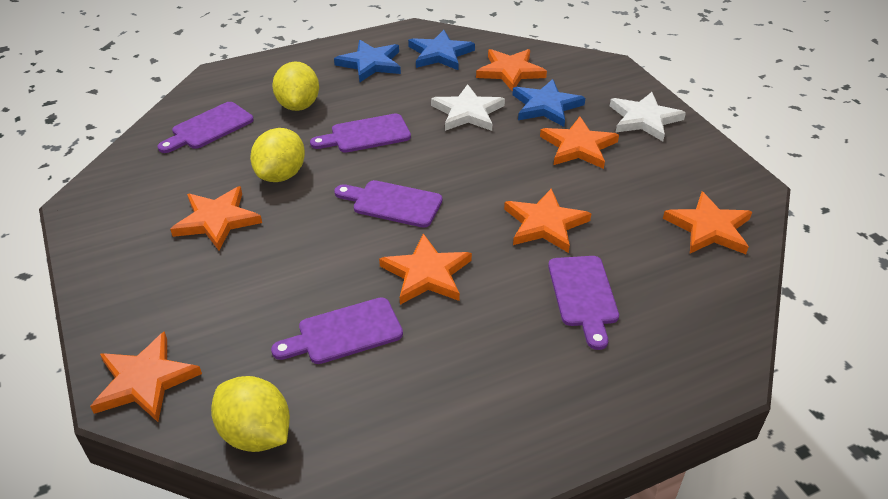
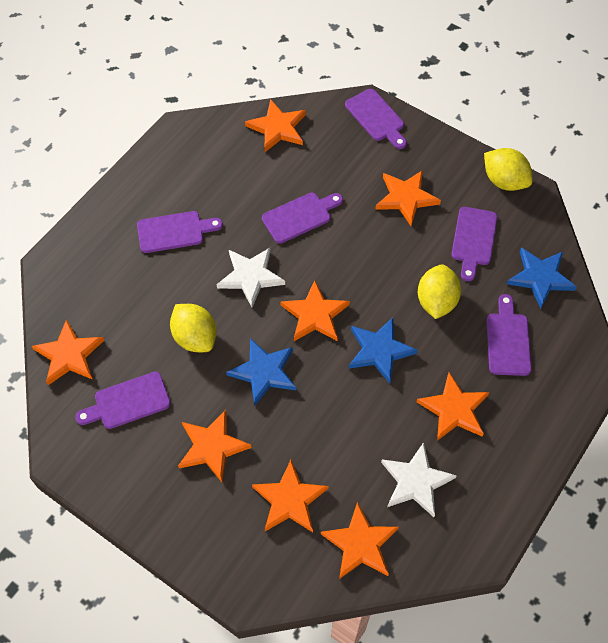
orange star: 7 -> 8
purple cutting board: 5 -> 6

